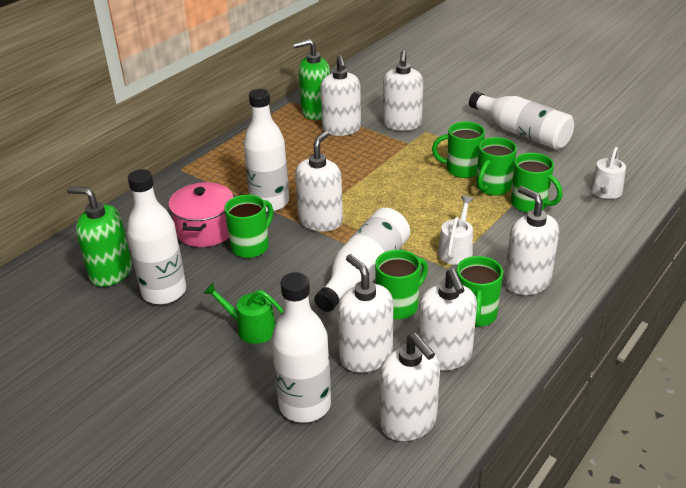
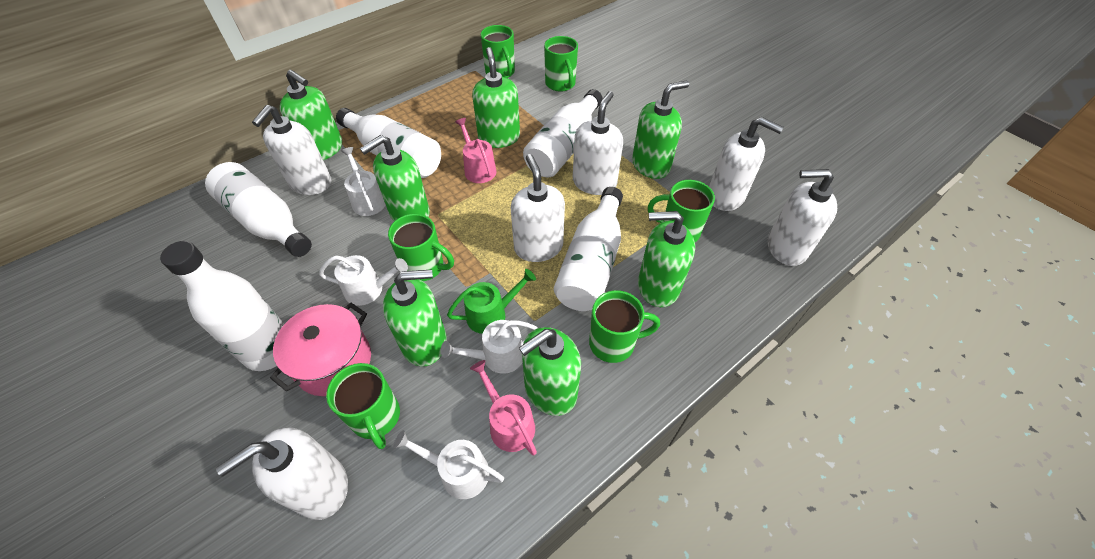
green soap dispenser: 2 -> 7
pink watering can: 0 -> 2
white soap dispenser: 7 -> 6
white watering can: 2 -> 4

